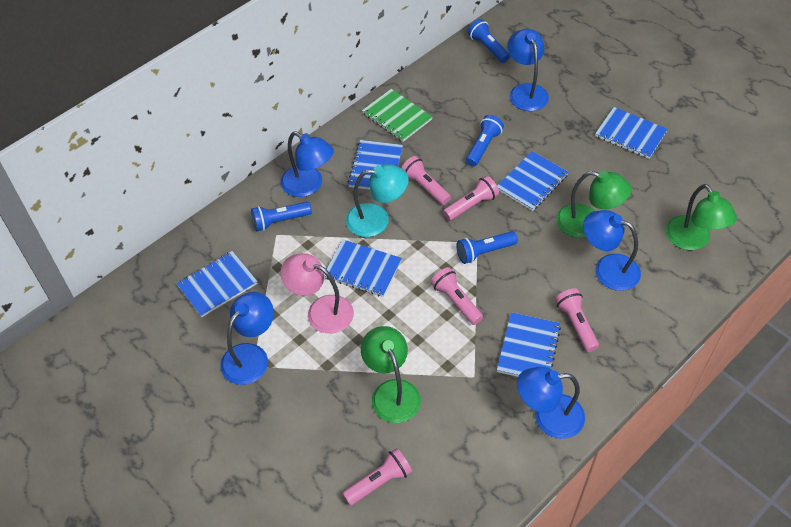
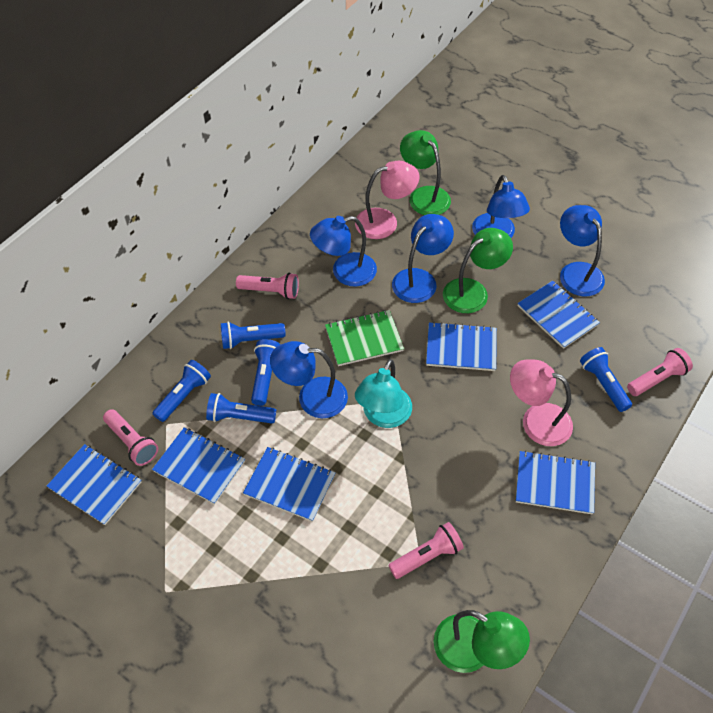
blue flashlight: 4 -> 5
pink flashlight: 5 -> 4
pink lamp: 1 -> 2

